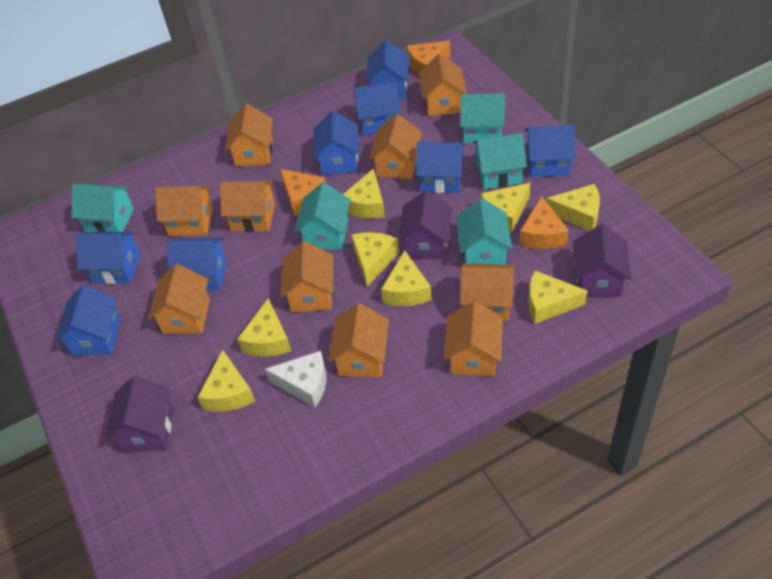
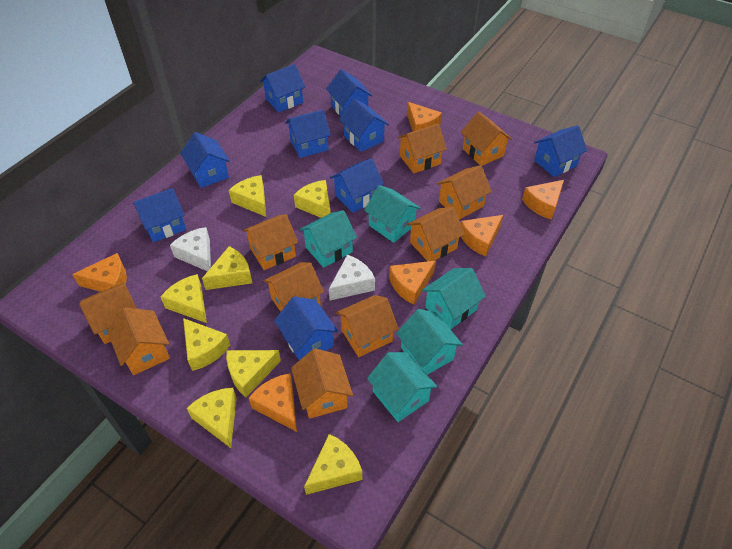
blue house: 8 -> 9
orange cheese: 3 -> 6
purple house: 3 -> 0
white cheese: 1 -> 2

